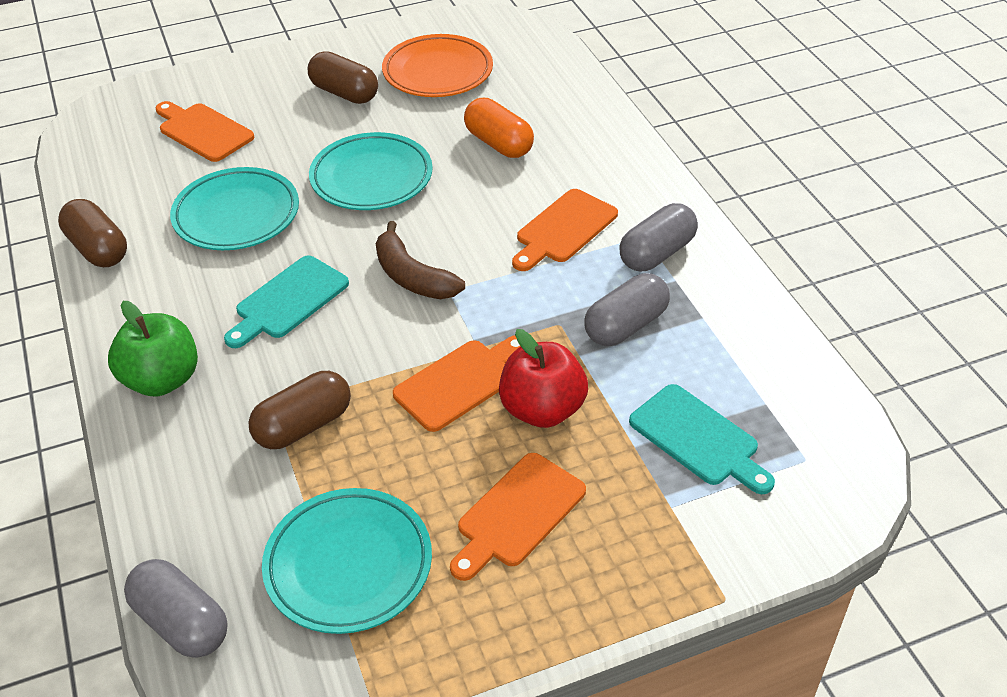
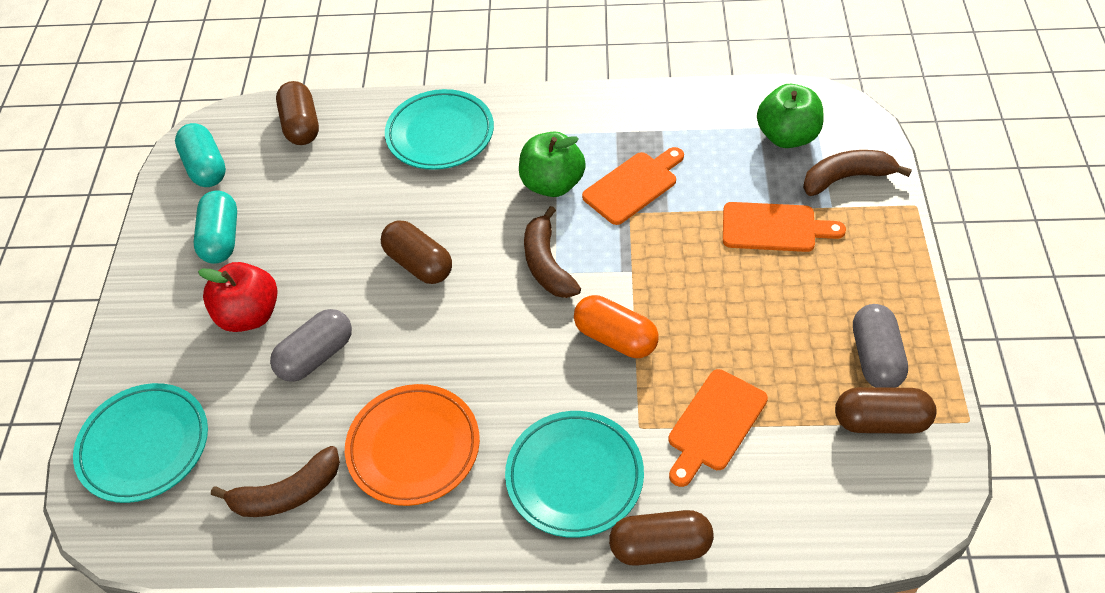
brown banana: 1 -> 3
brown capsule: 3 -> 4
green apple: 1 -> 2
grey capsule: 3 -> 2
orange cutting board: 4 -> 3
turquoise capsule: 0 -> 2
turquoise cutting board: 2 -> 0

